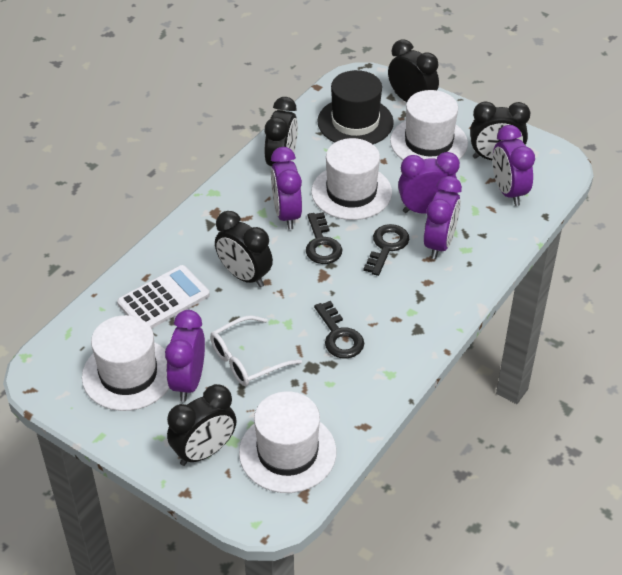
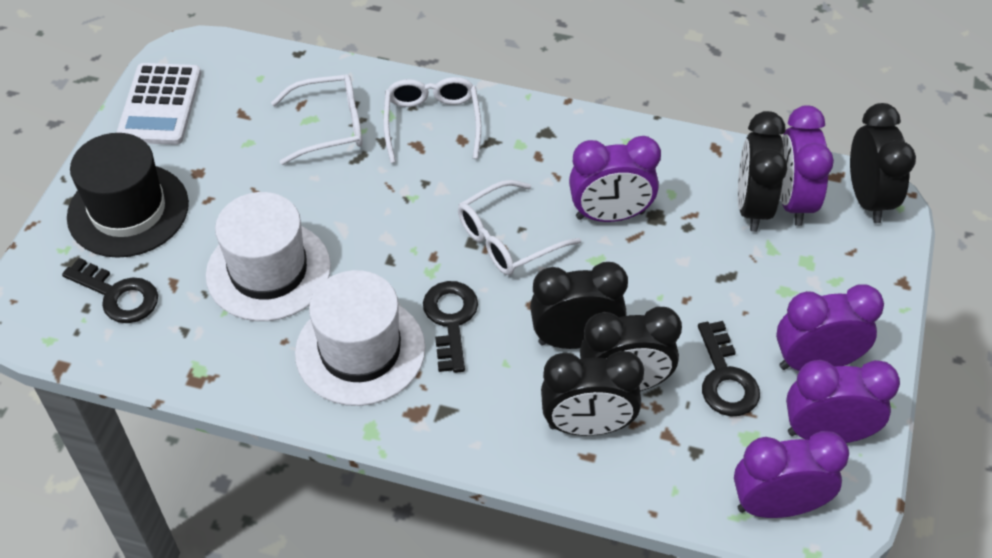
white glasses: 1 -> 3
white hat: 4 -> 2

